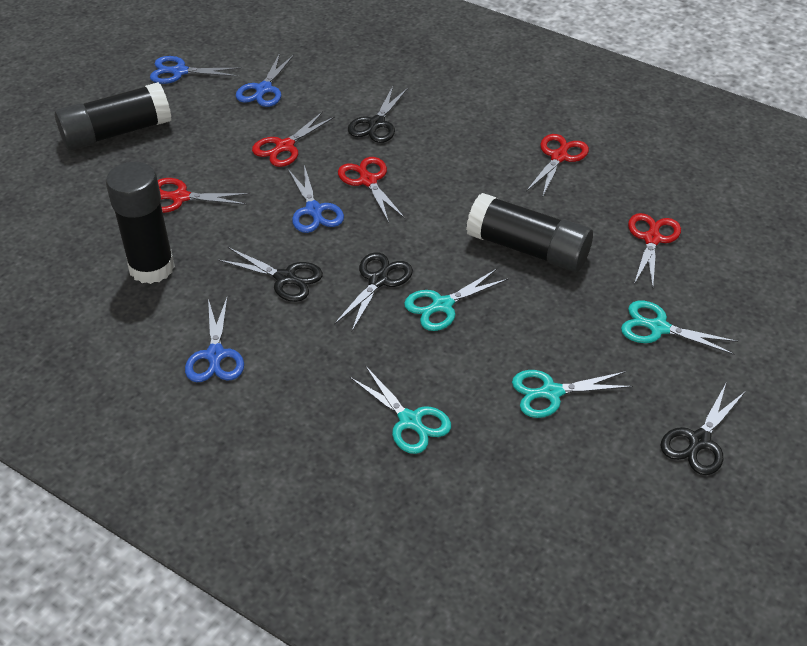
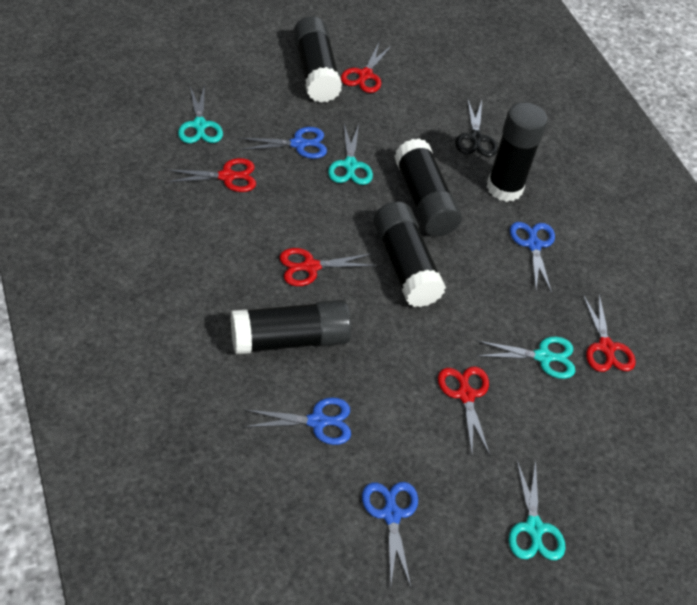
black glue stick: 3 -> 5
black scissors: 4 -> 1

